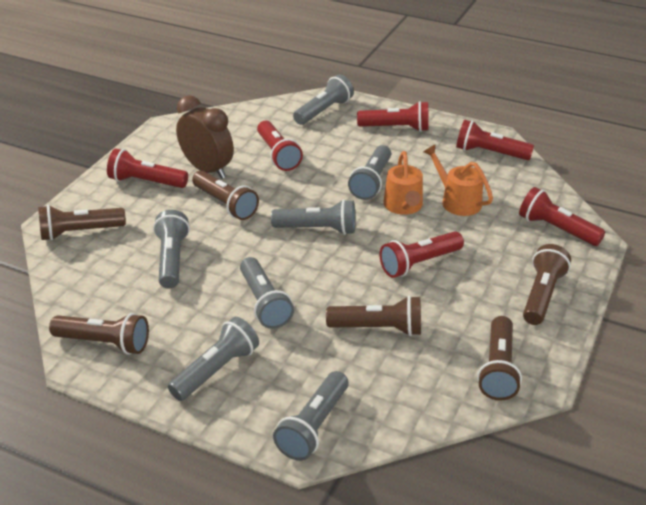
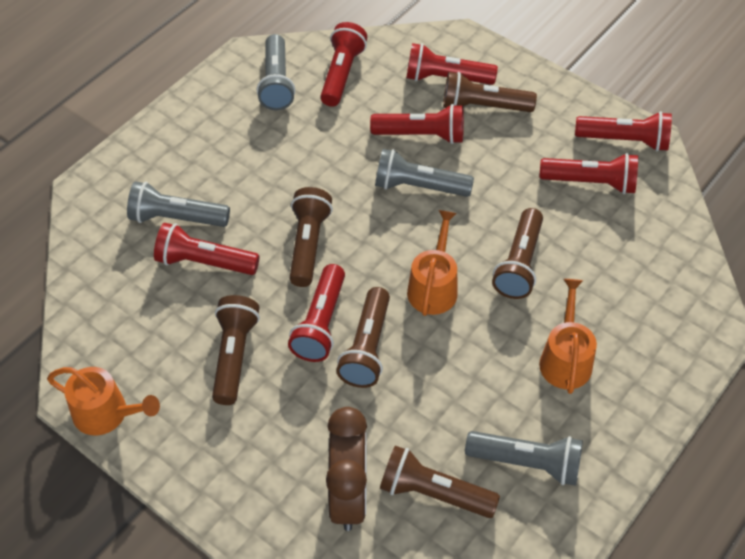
grey flashlight: 7 -> 4
orange watering can: 2 -> 3
red flashlight: 6 -> 7

